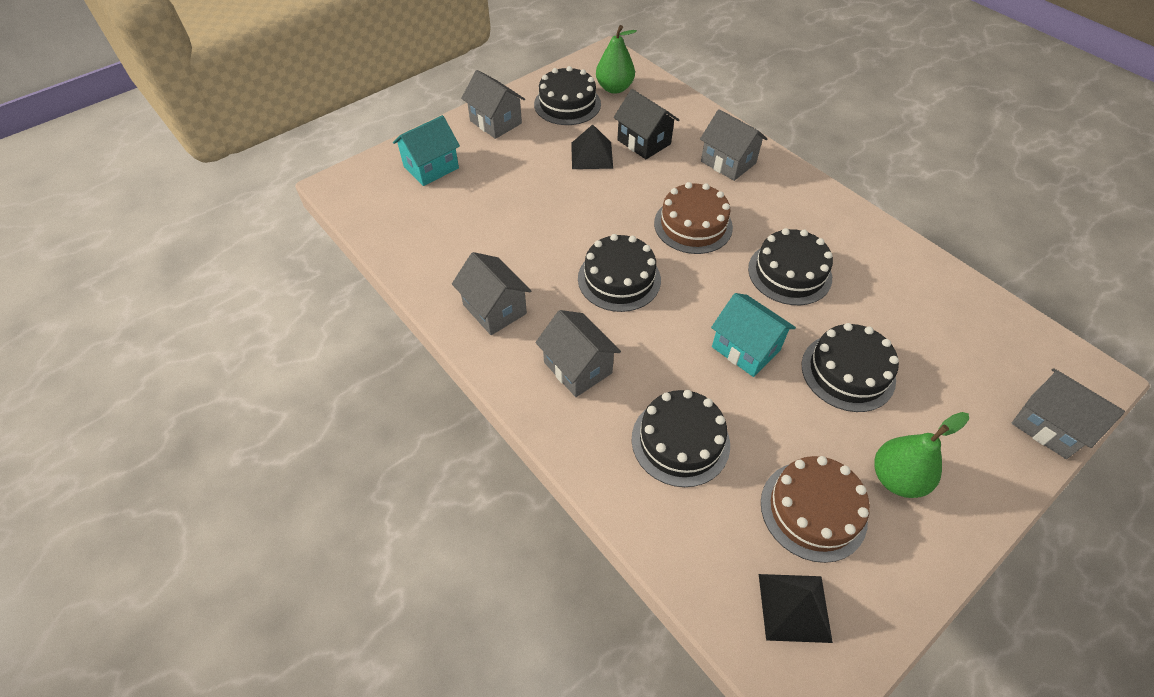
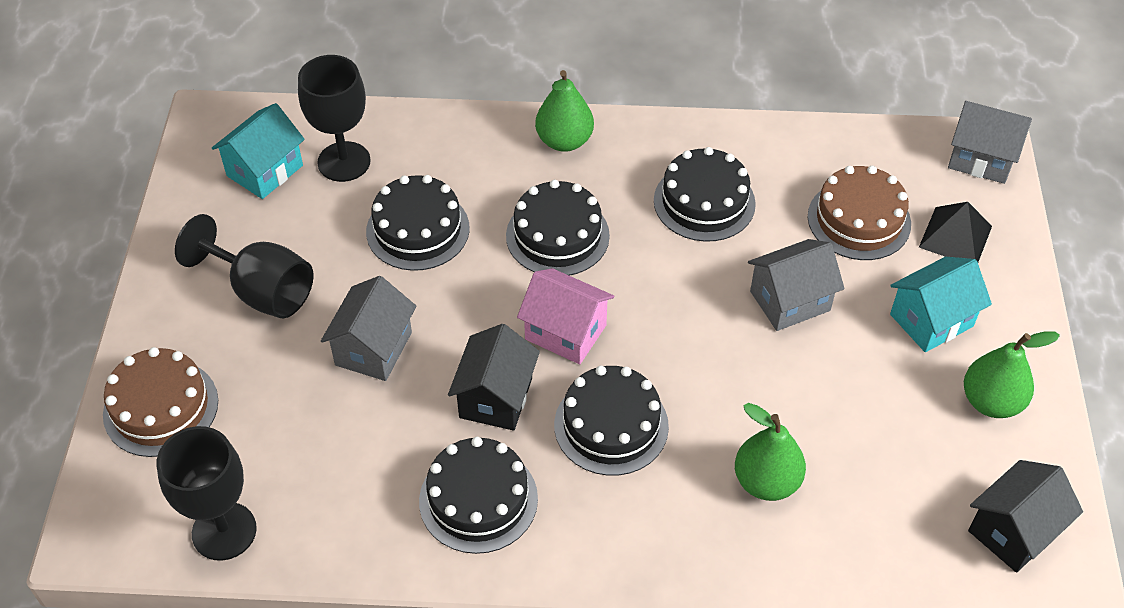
black goblet: 0 -> 3
black house: 1 -> 2
black pyramid: 2 -> 1
green pear: 2 -> 3
grey house: 5 -> 3
pink house: 0 -> 1

